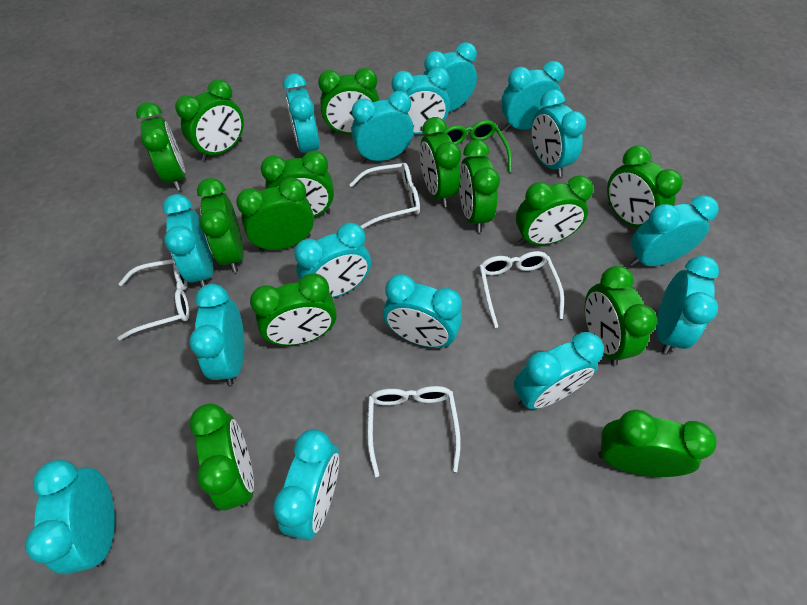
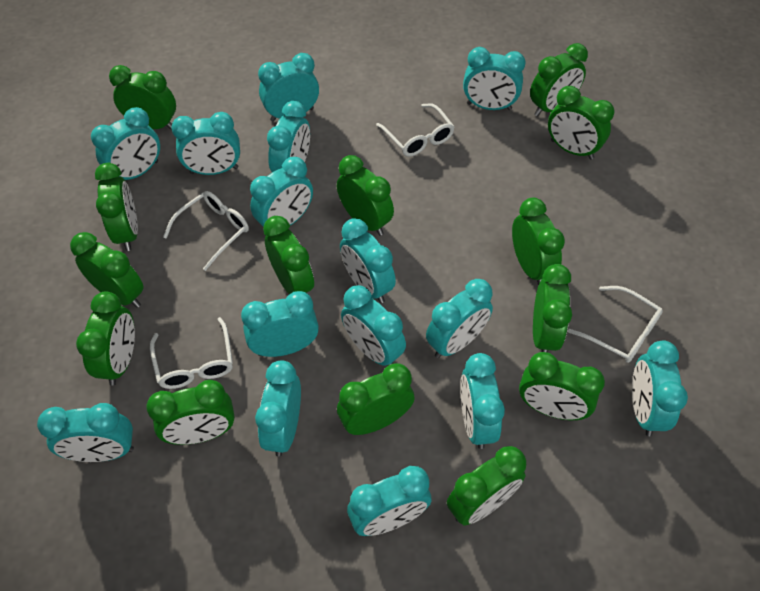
green glasses: 1 -> 0

